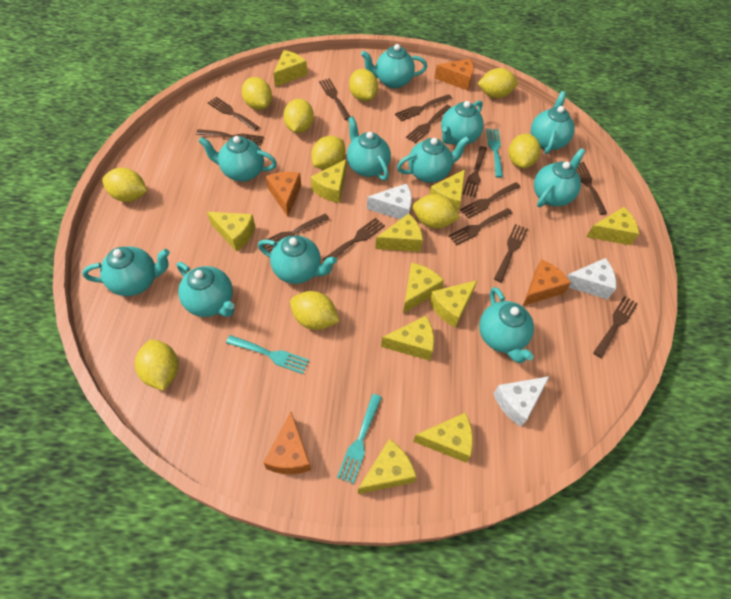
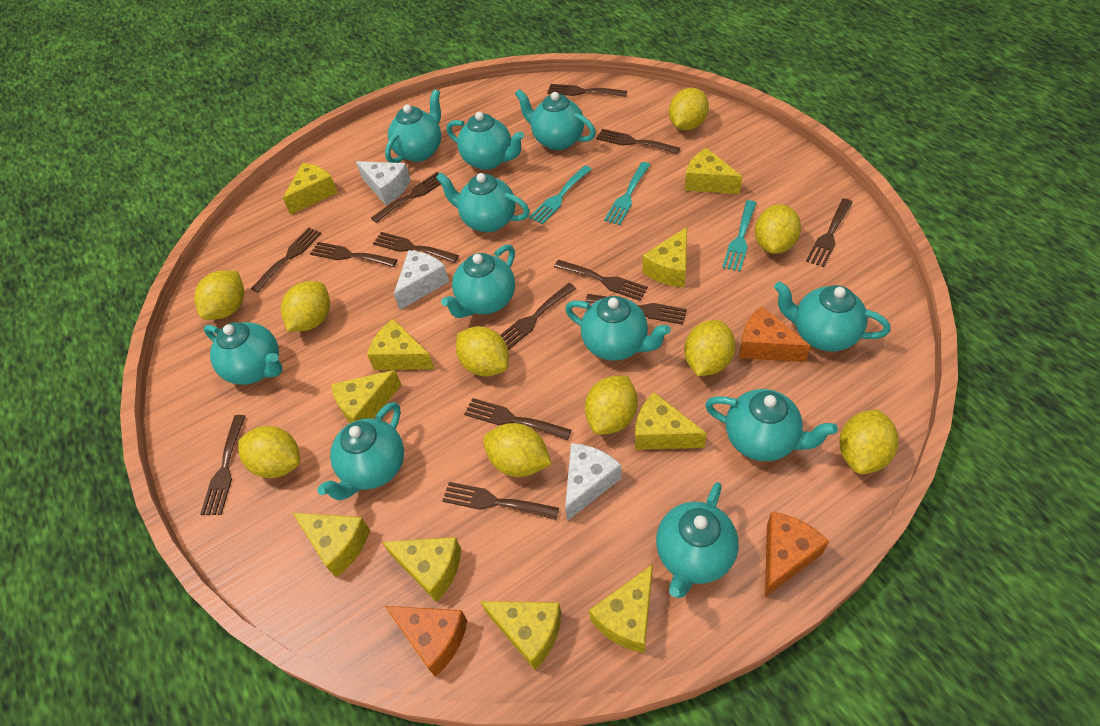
orange cheese: 4 -> 3
yellow cheese: 11 -> 10

